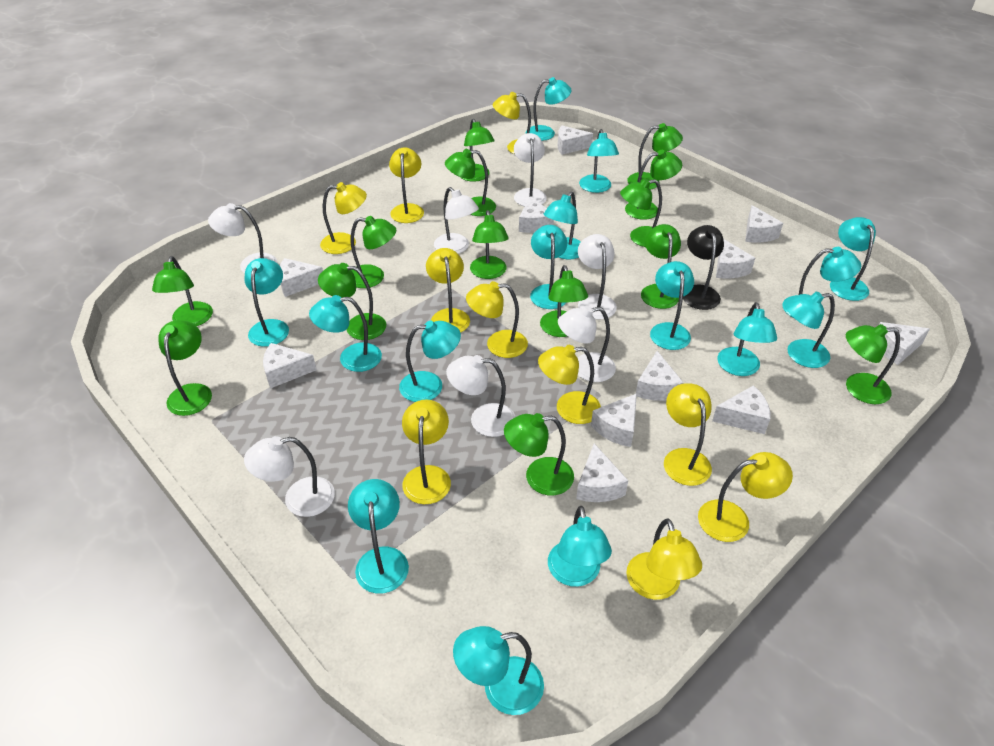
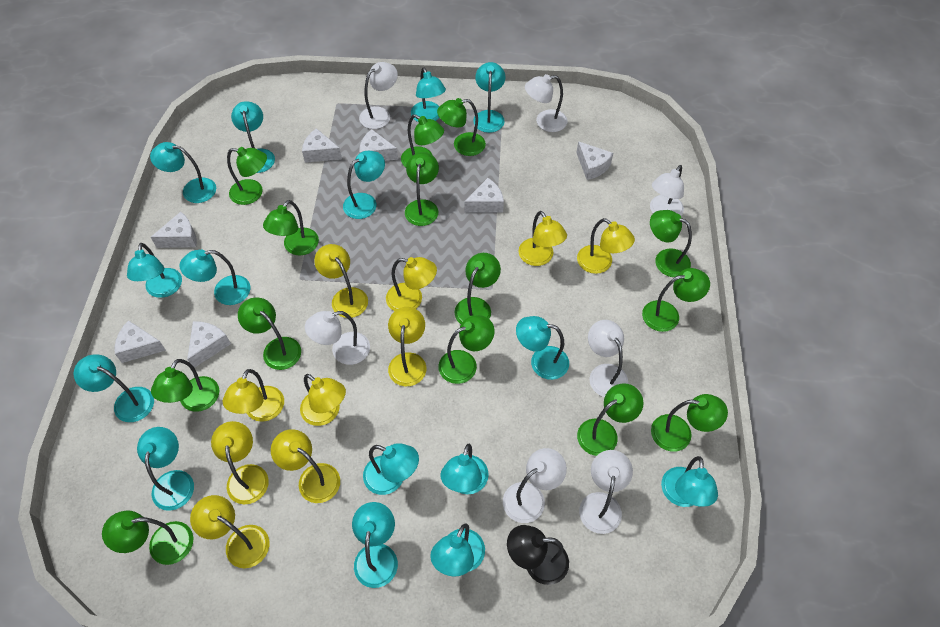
white cheese: 11 -> 7

